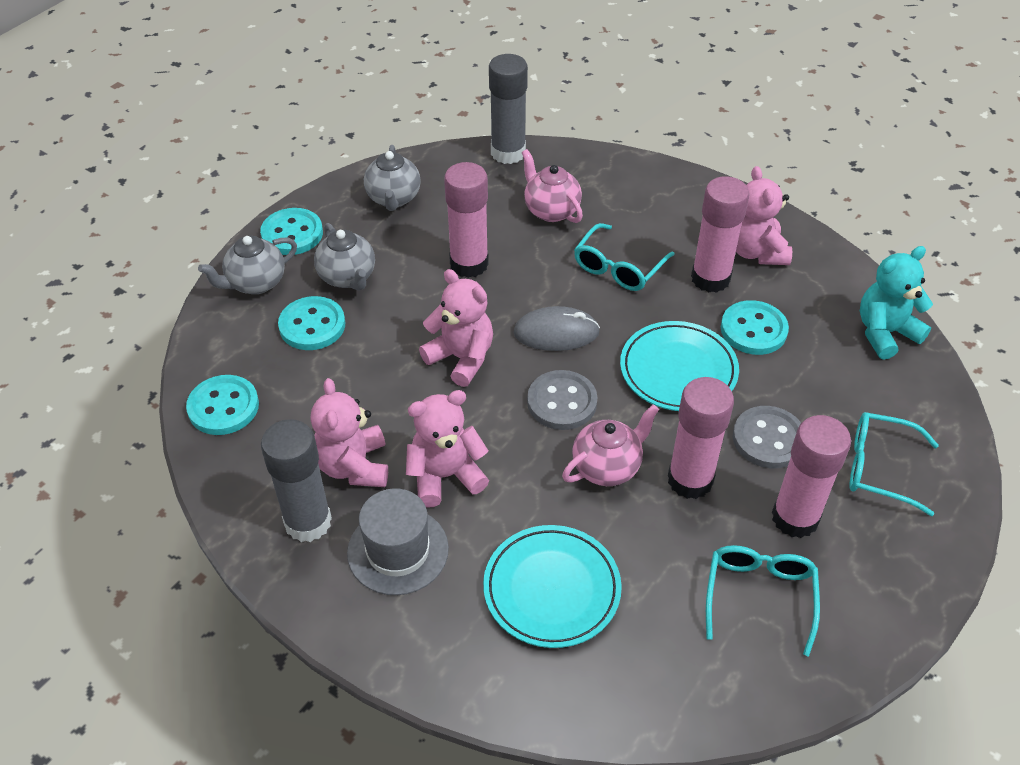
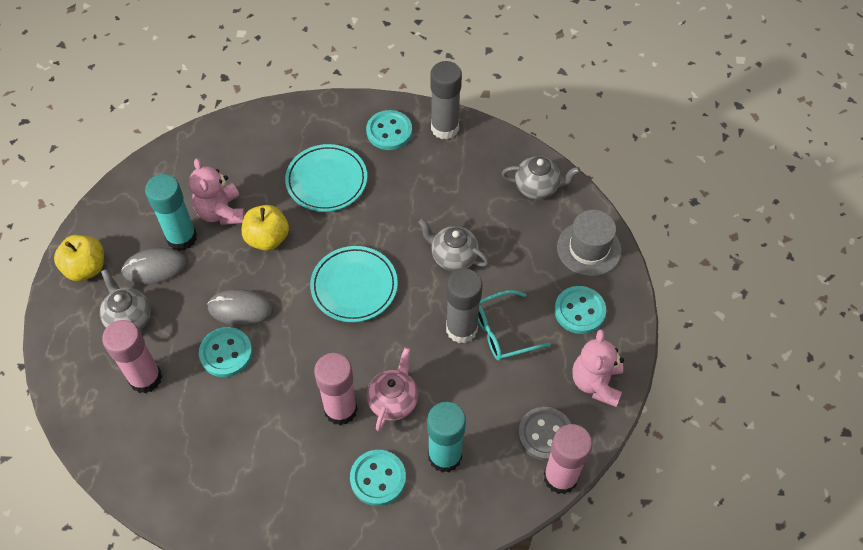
grey button: 2 -> 1
grey mouse: 1 -> 2
pink glue stick: 4 -> 3
pink teapot: 2 -> 1
pink teddy bear: 4 -> 2
turquoise glasses: 3 -> 1
turquoise glue stick: 0 -> 2
turquoise teddy bear: 1 -> 0
yellow apple: 0 -> 2

